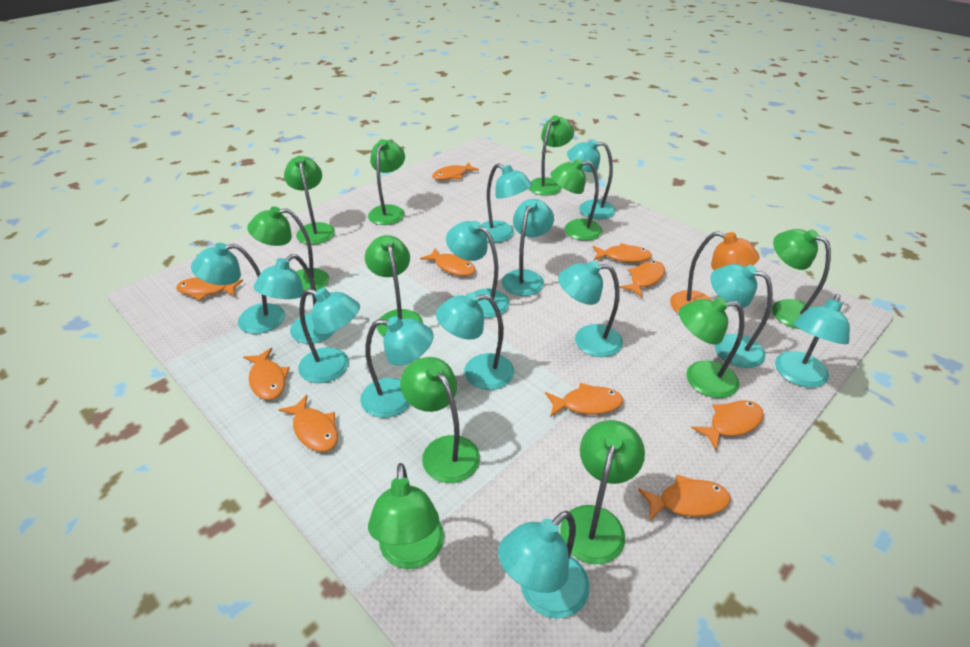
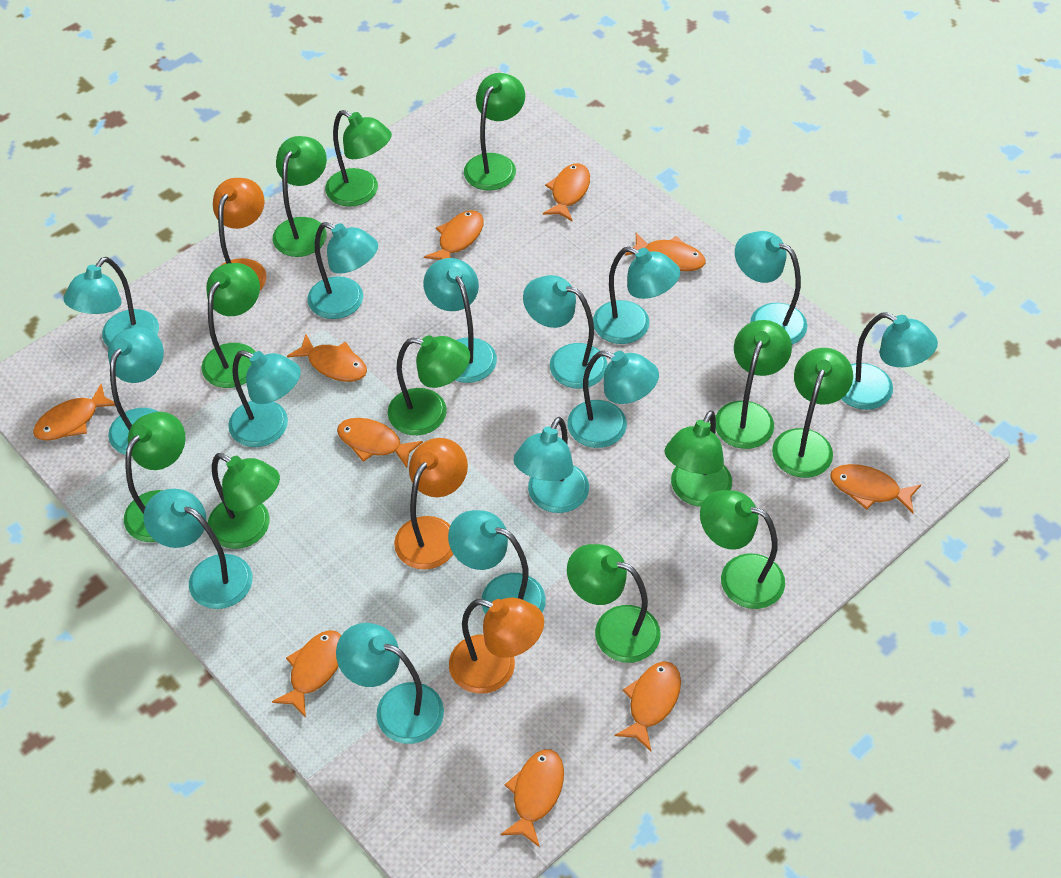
green lamp: 11 -> 12
orange lamp: 1 -> 3
turquoise lamp: 13 -> 14

